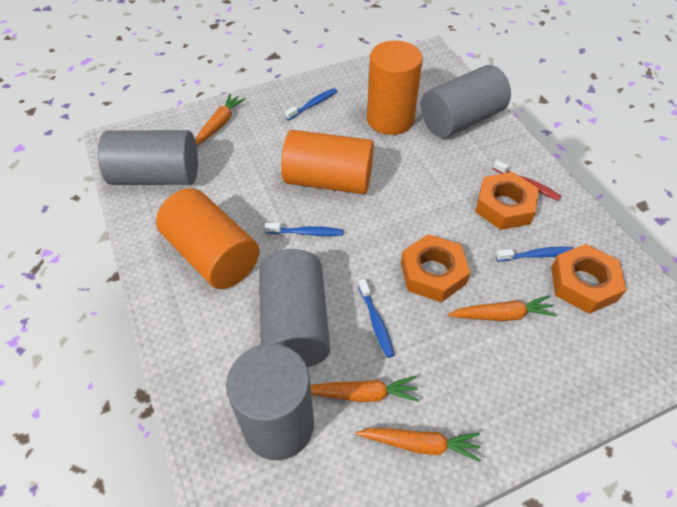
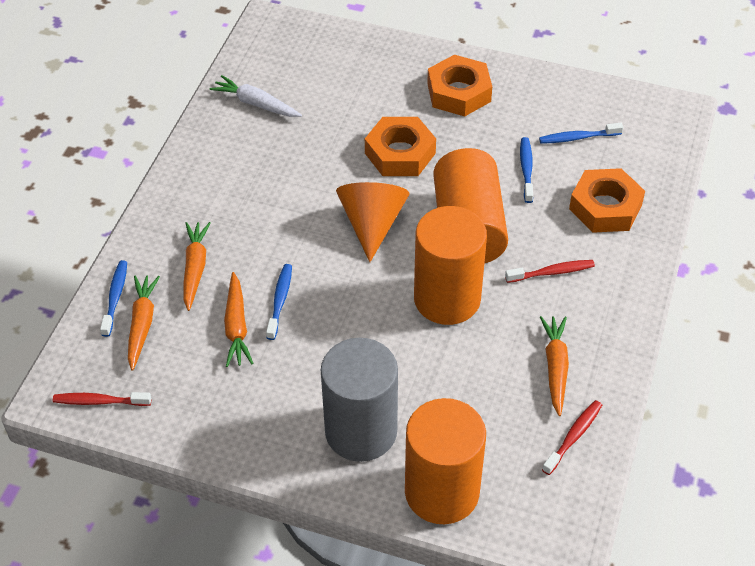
grey cylinder: 4 -> 1
orange cone: 0 -> 1
red toothbrush: 1 -> 3
white carrot: 0 -> 1

